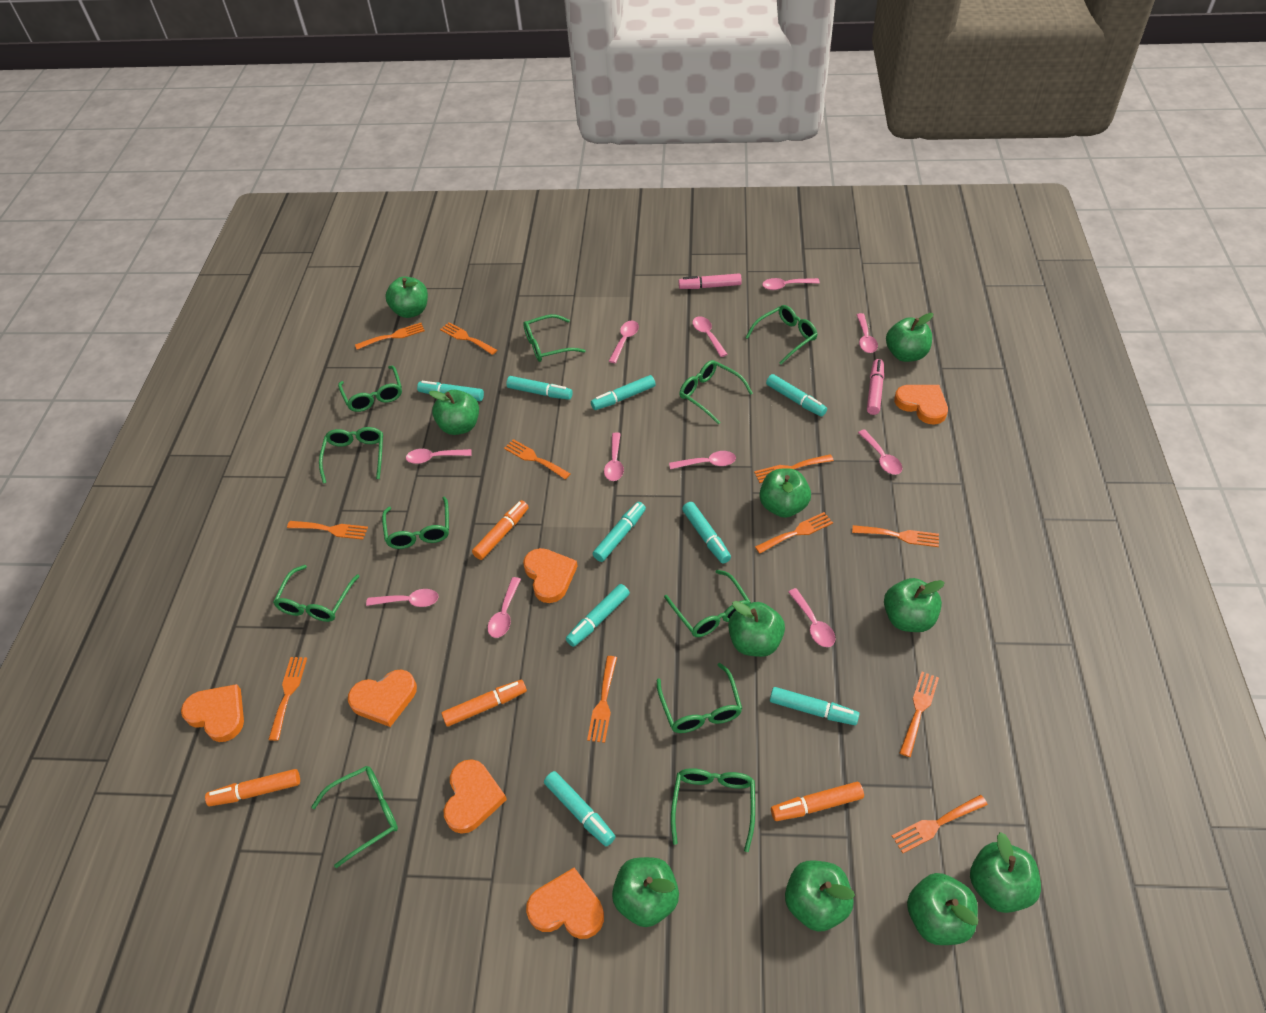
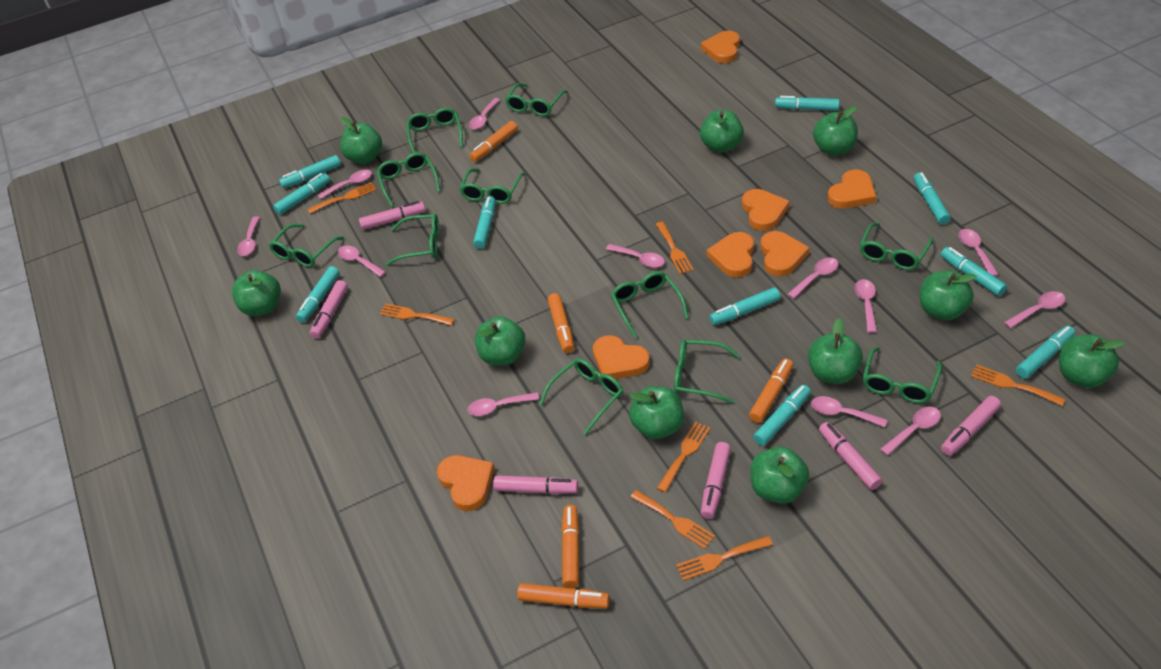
orange fork: 11 -> 7
orange heart: 6 -> 7
orange marker: 4 -> 5
pink marker: 2 -> 6
pink spoon: 11 -> 12
turquoise marker: 9 -> 10

